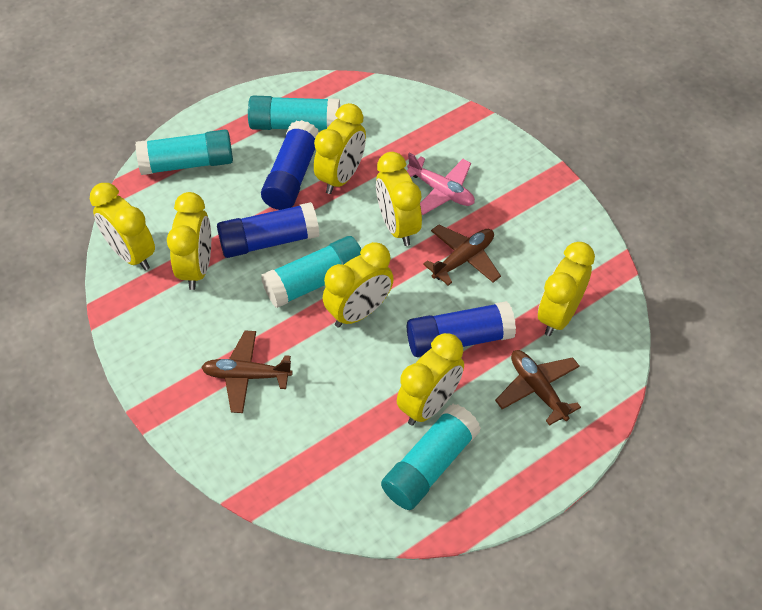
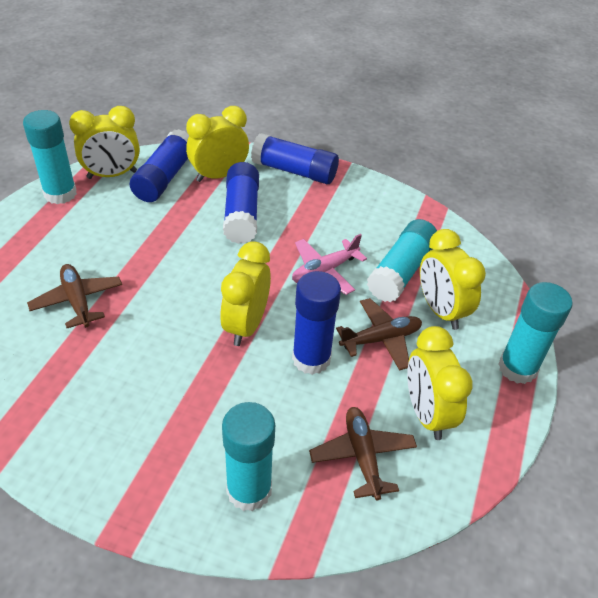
blue glue stick: 3 -> 4
yellow clock: 7 -> 5

